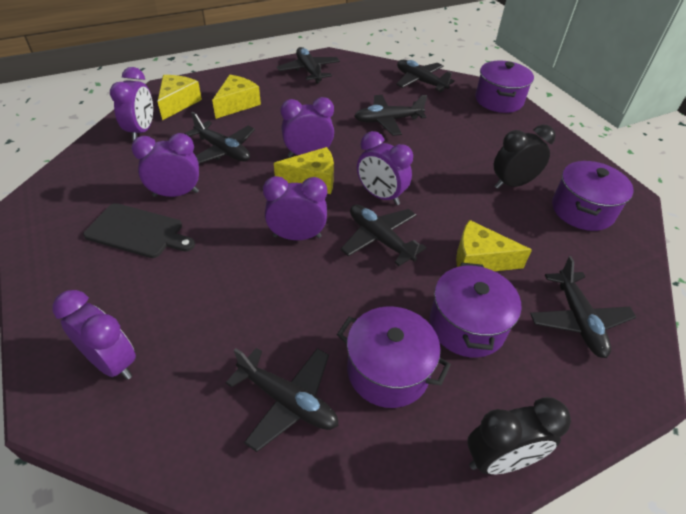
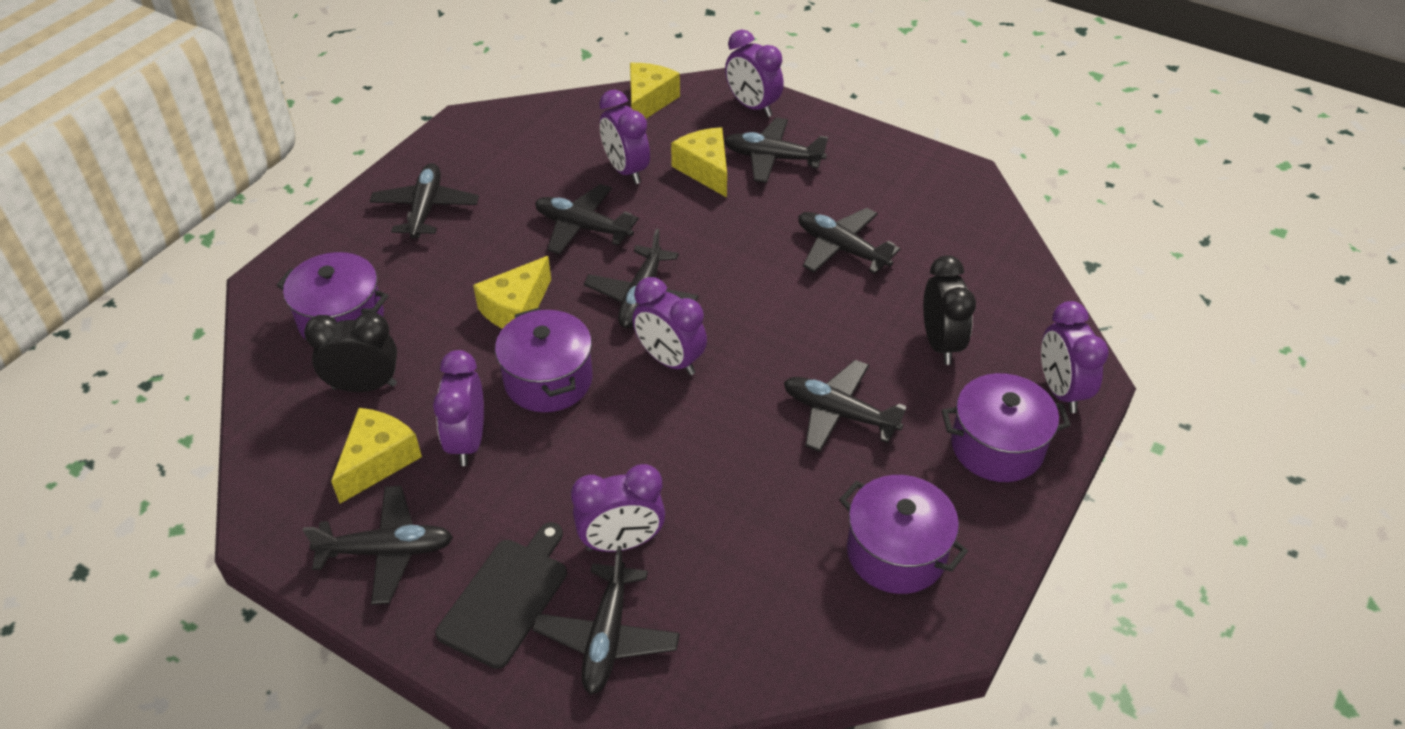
black plane: 7 -> 8

